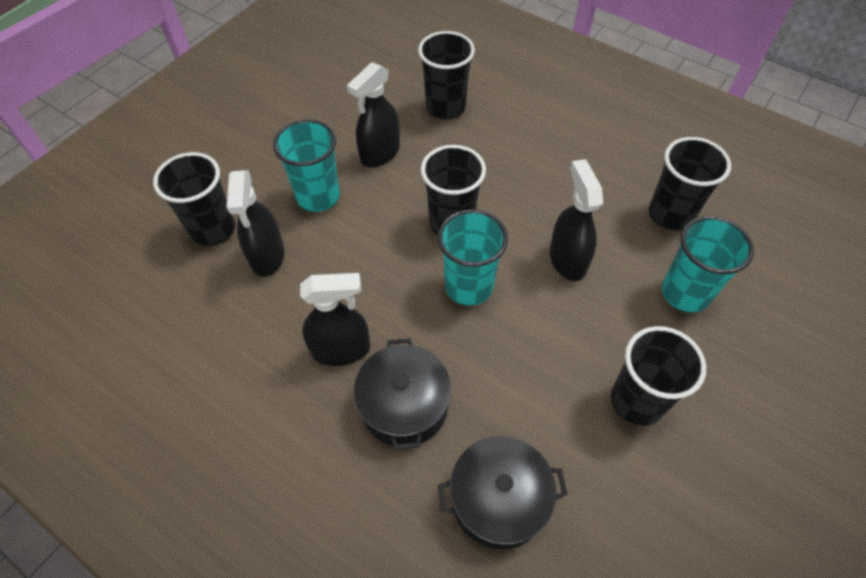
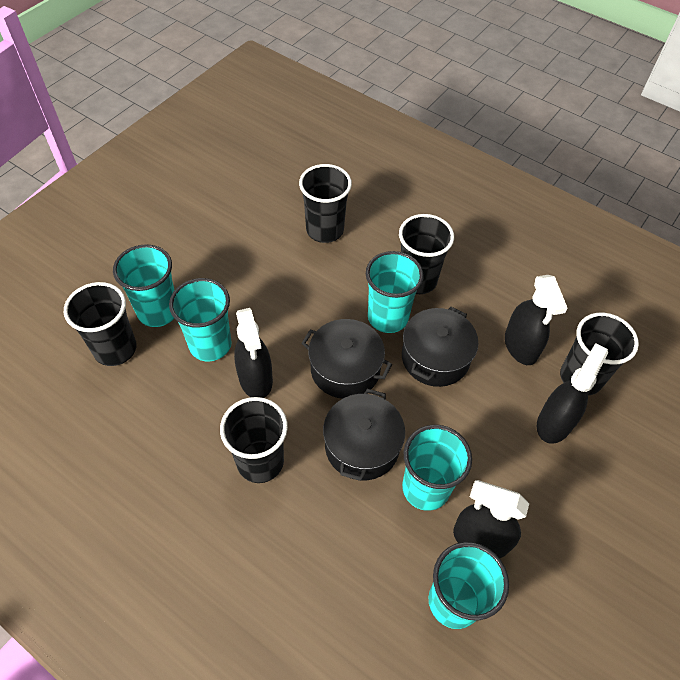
black pot: 2 -> 3
turquoise cup: 3 -> 5

